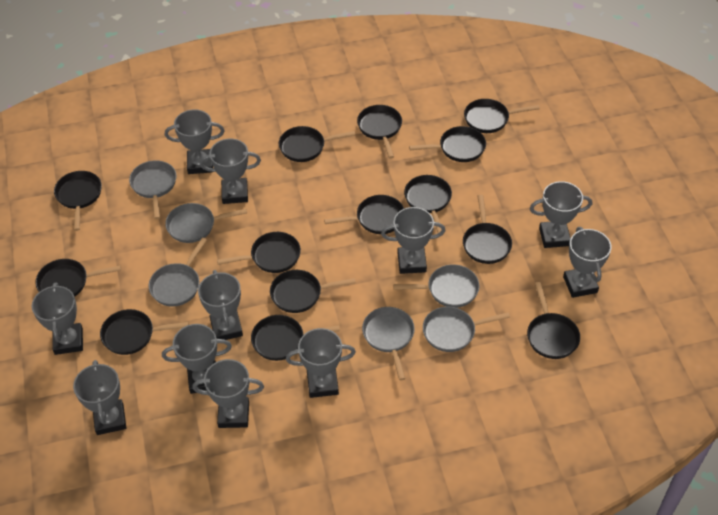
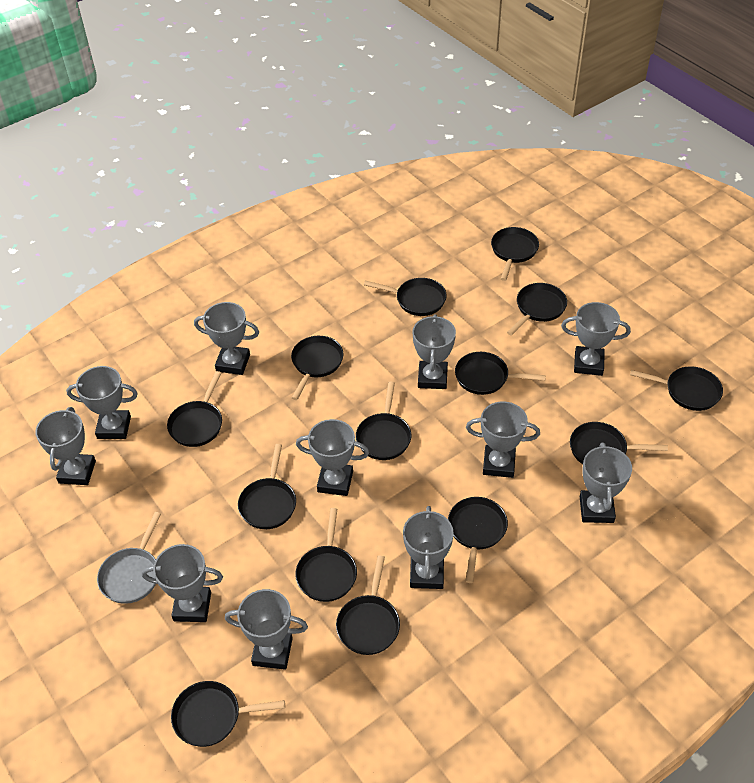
grey pan: 6 -> 1

